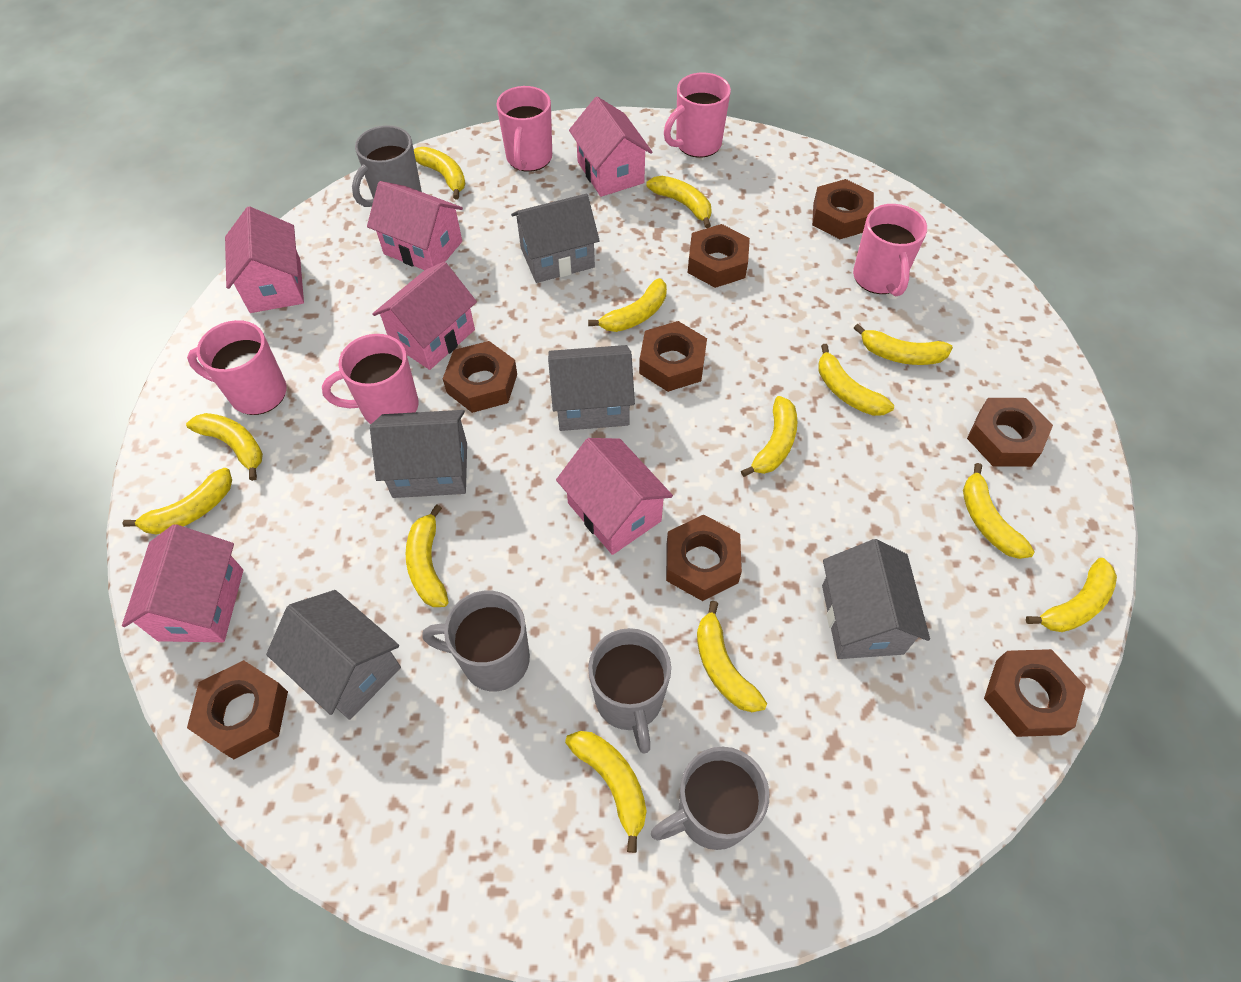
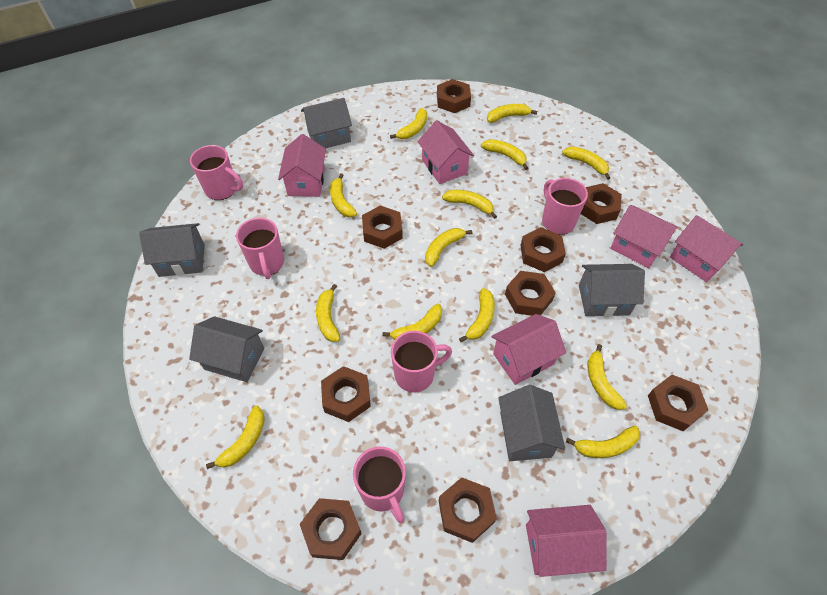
brown nut: 8 -> 9
grey mug: 4 -> 0

